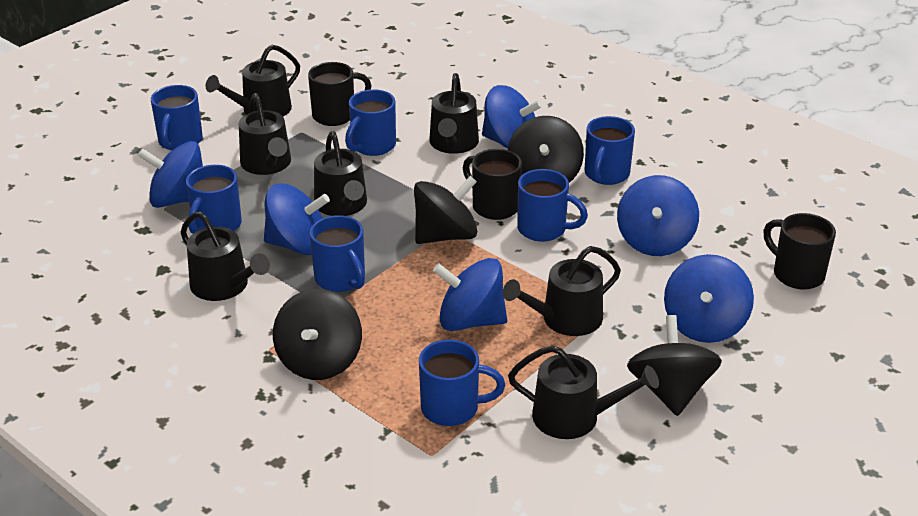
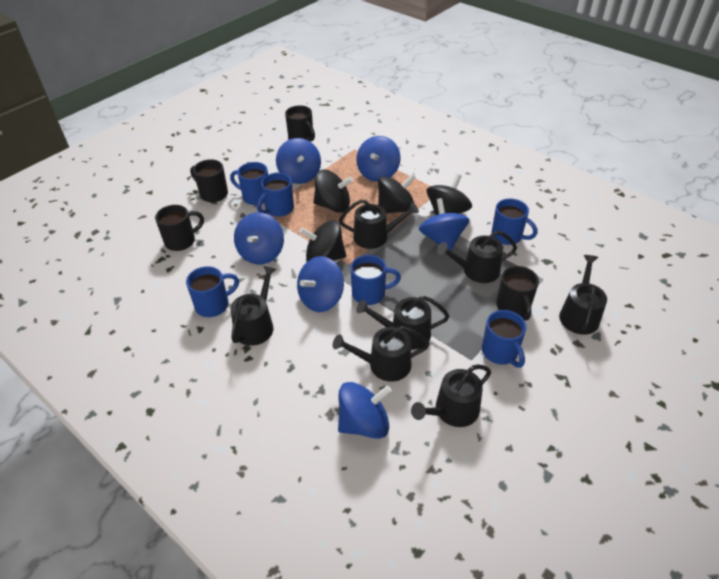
black mug: 3 -> 4
blue mug: 7 -> 6

